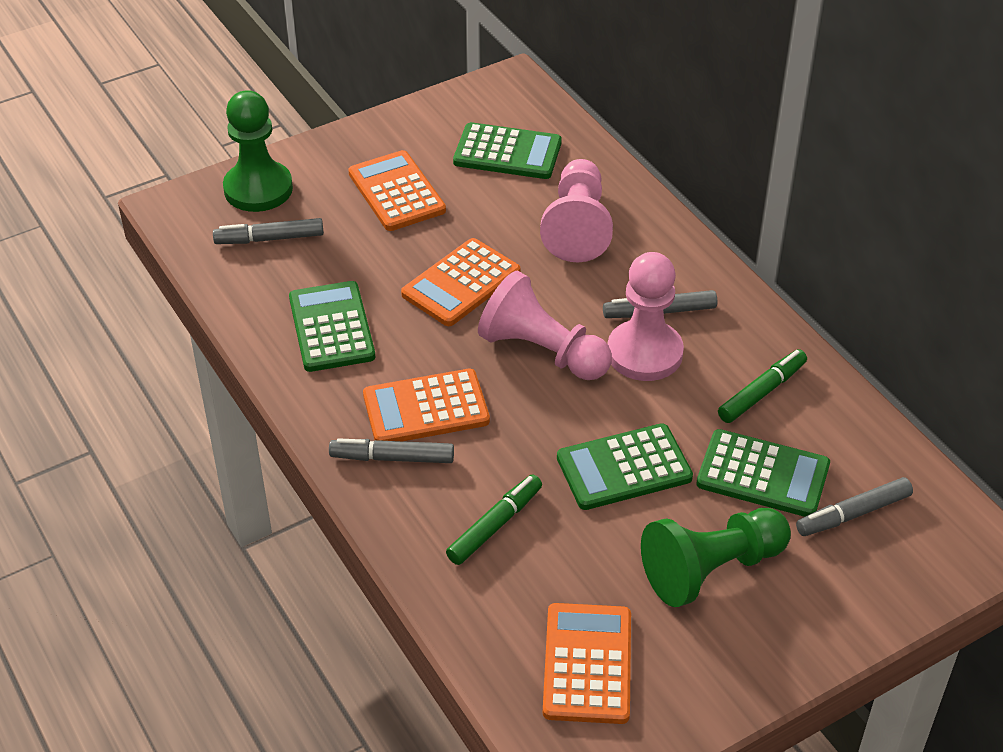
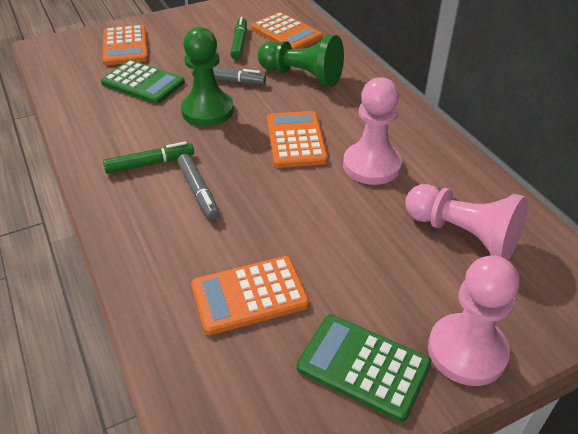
green calculator: 4 -> 2
grey marker: 4 -> 2

